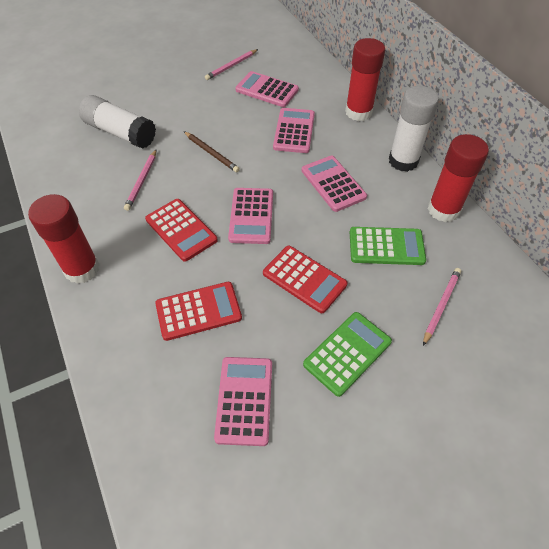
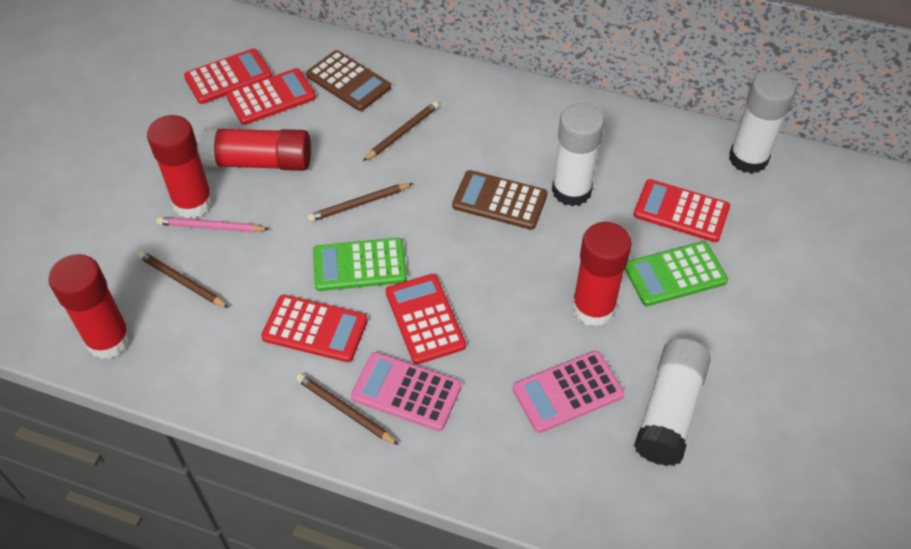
brown calculator: 0 -> 2
brown pencil: 1 -> 4
pink calculator: 5 -> 2
pink pencil: 3 -> 1
red calculator: 3 -> 5
red glue stick: 3 -> 4
white glue stick: 2 -> 3

